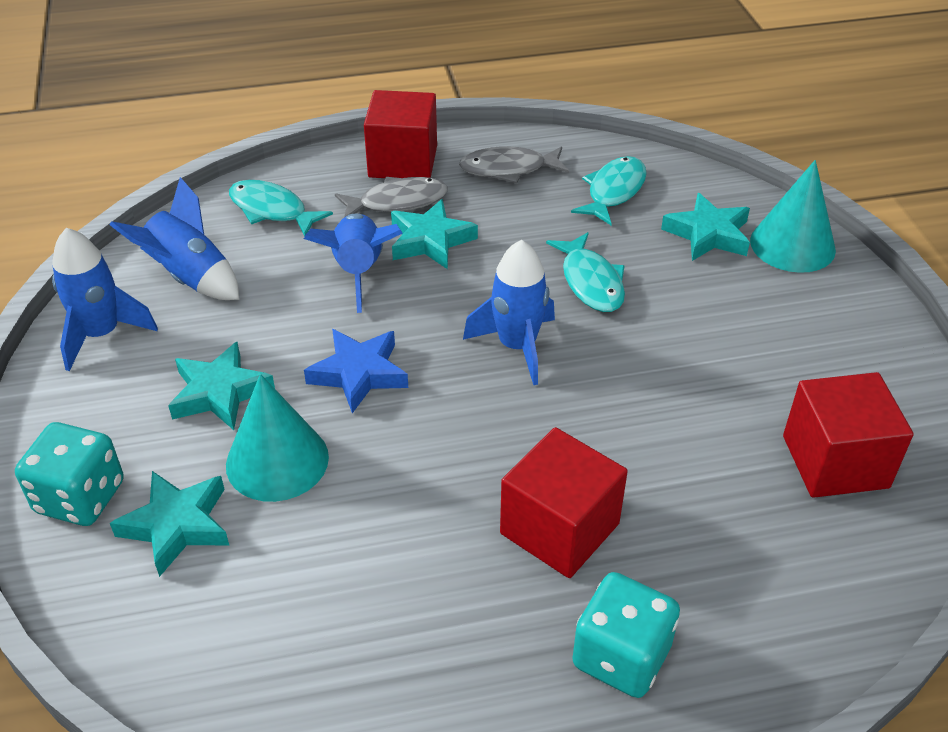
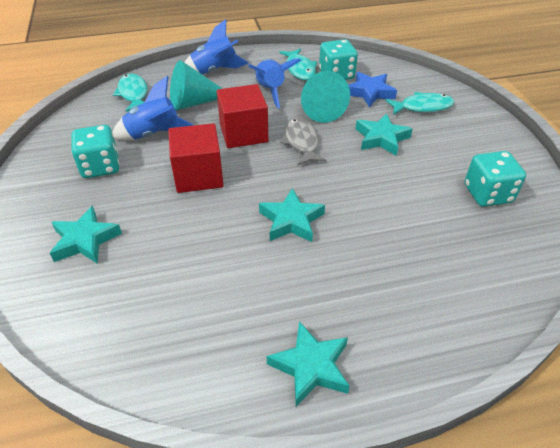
blue rocket: 4 -> 3
grey fish: 2 -> 1
red cube: 3 -> 2
turquoise dice: 2 -> 3

